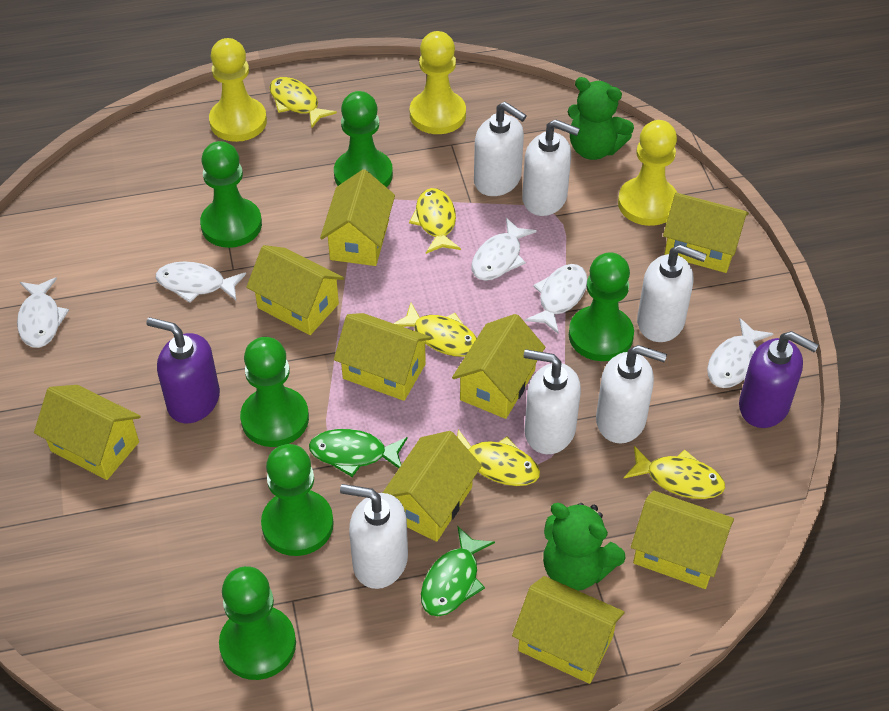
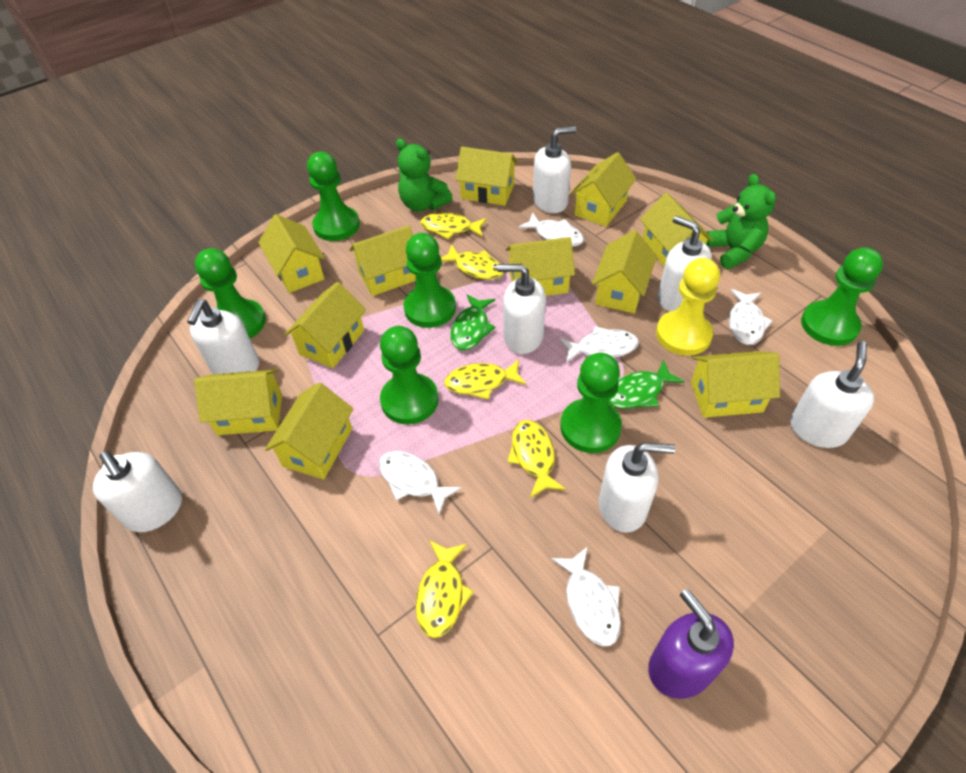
purple soap dispenser: 2 -> 1
white soap dispenser: 6 -> 7
yellow house: 9 -> 11
yellow pawn: 3 -> 1

